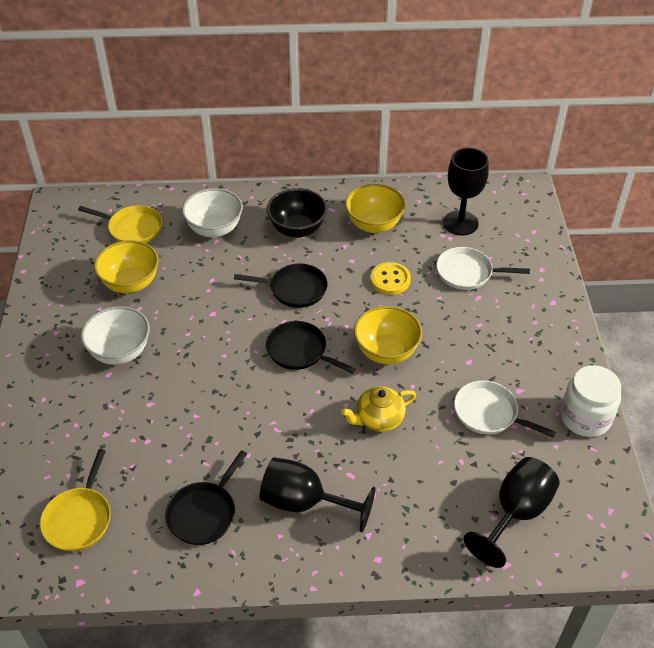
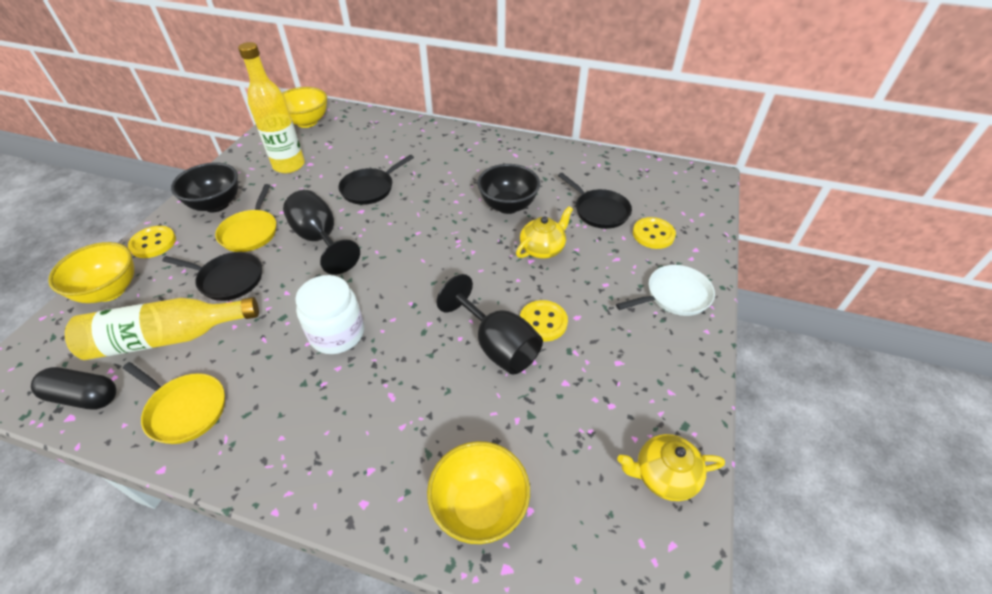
black bowl: 1 -> 2
black capsule: 0 -> 1
black goblet: 3 -> 2
white bowl: 2 -> 0
white pan: 2 -> 1
yellow bottle: 0 -> 2
yellow button: 1 -> 3
yellow teapot: 1 -> 2

